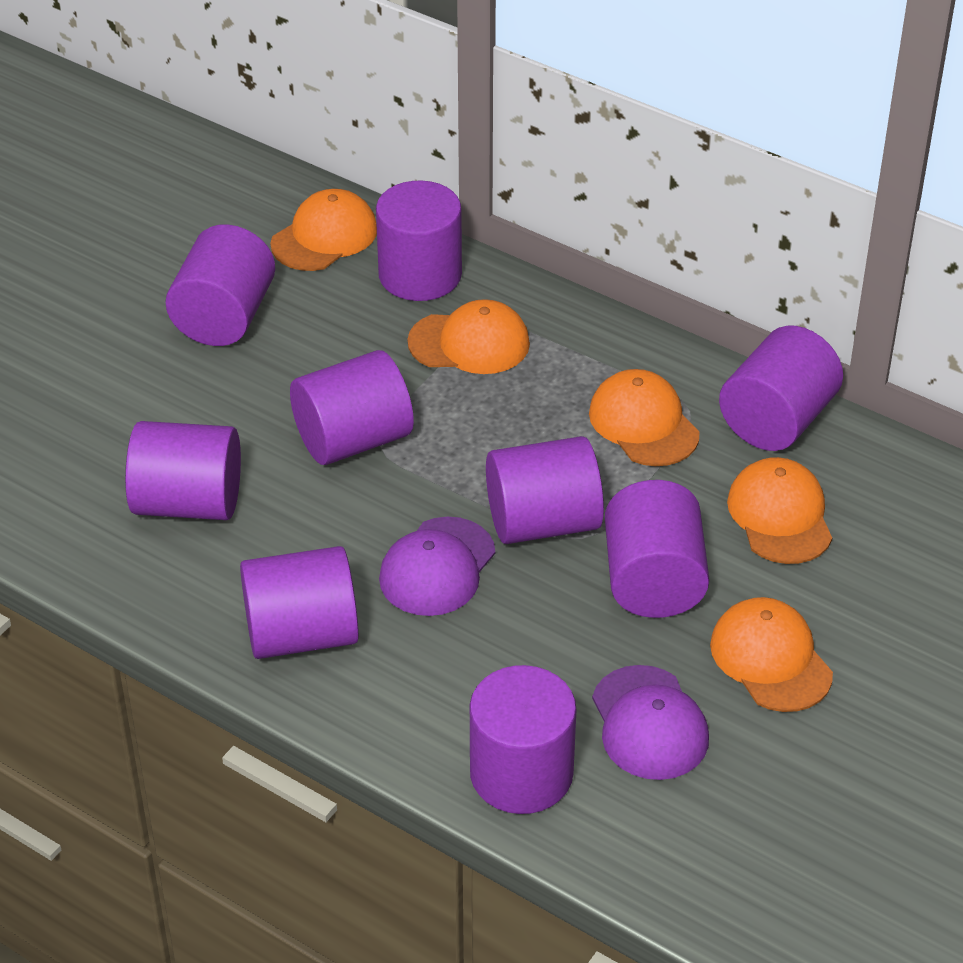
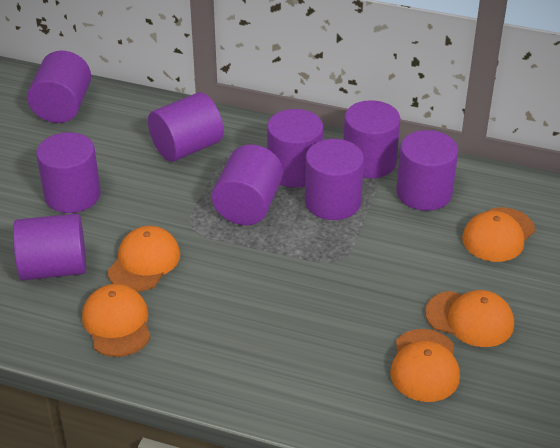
purple cap: 2 -> 0

